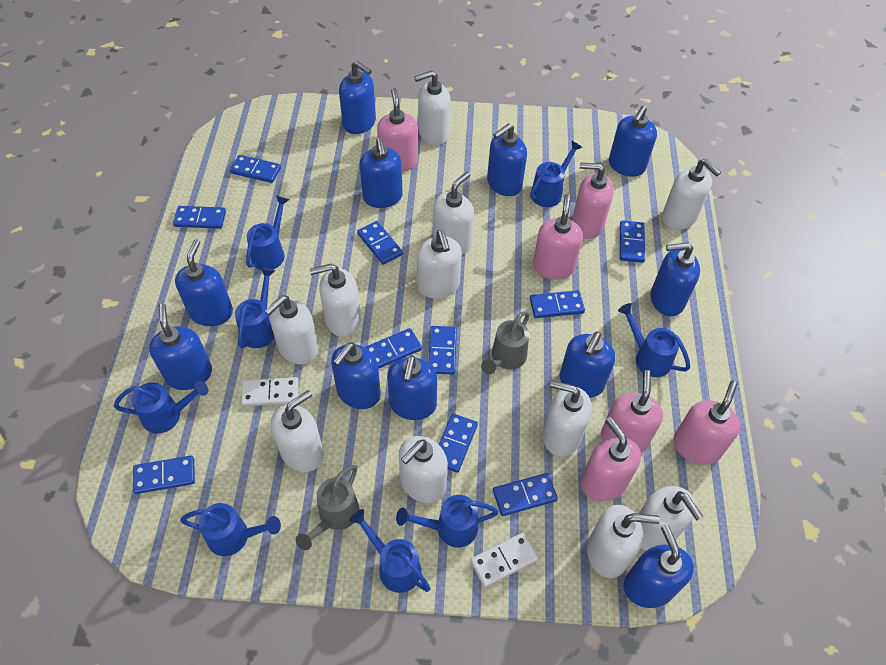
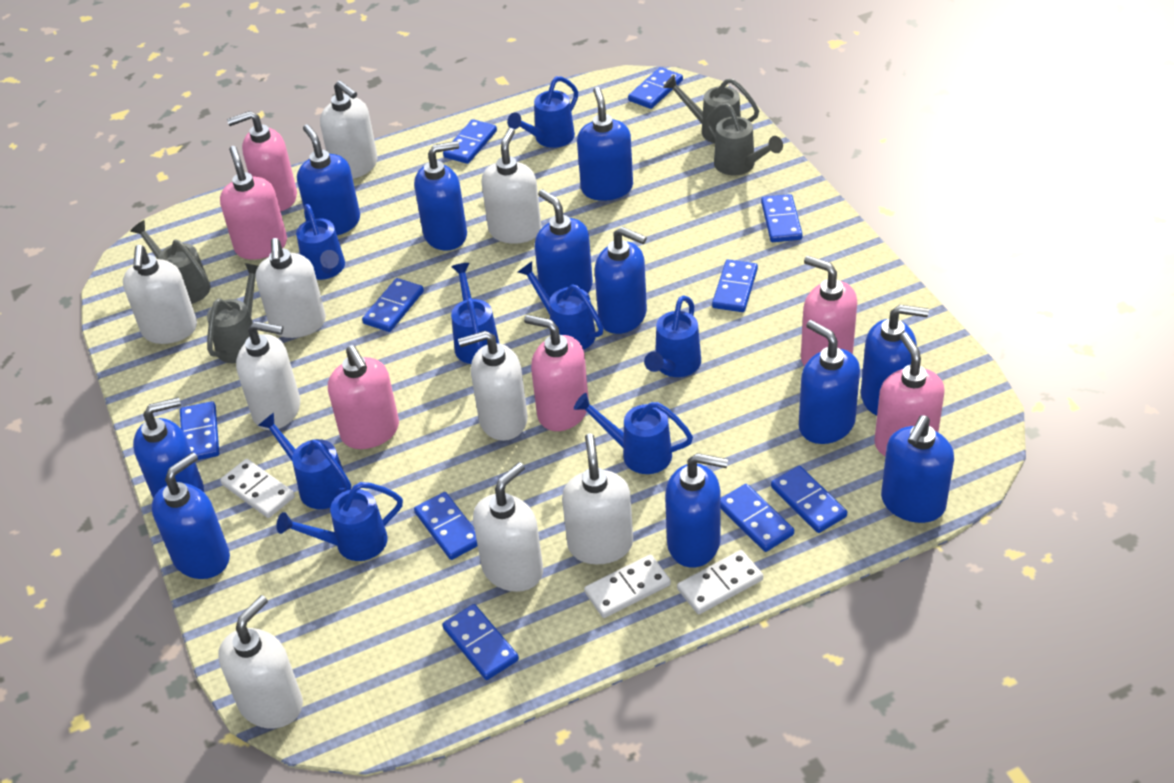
grey watering can: 2 -> 4
white domino: 2 -> 3
white soap dispenser: 11 -> 9

